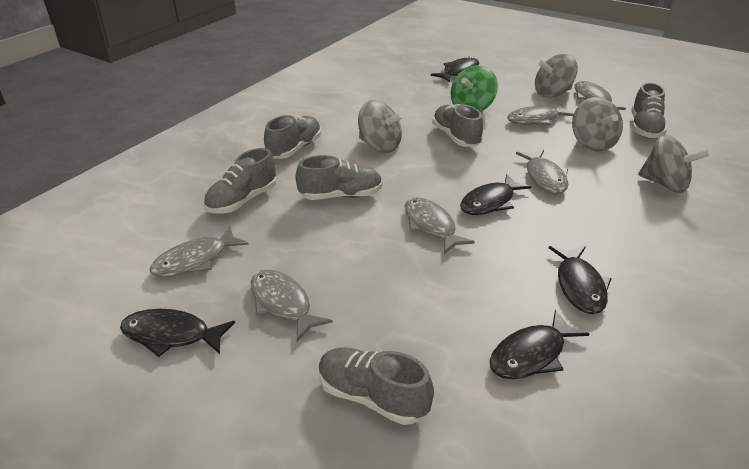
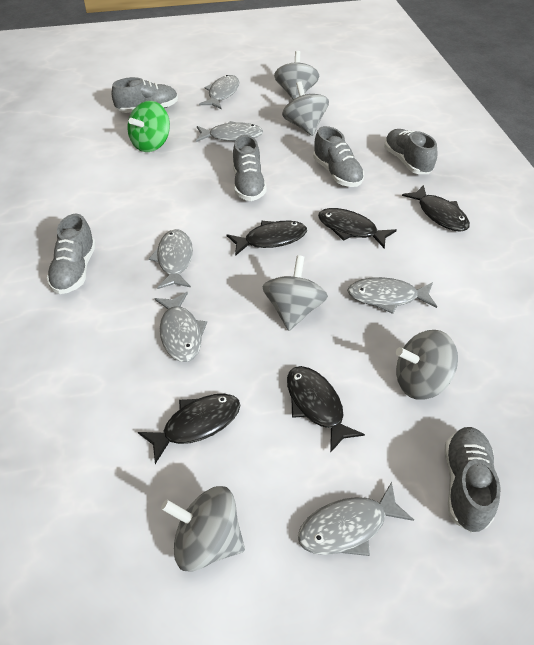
grey spinning top: 4 -> 5

